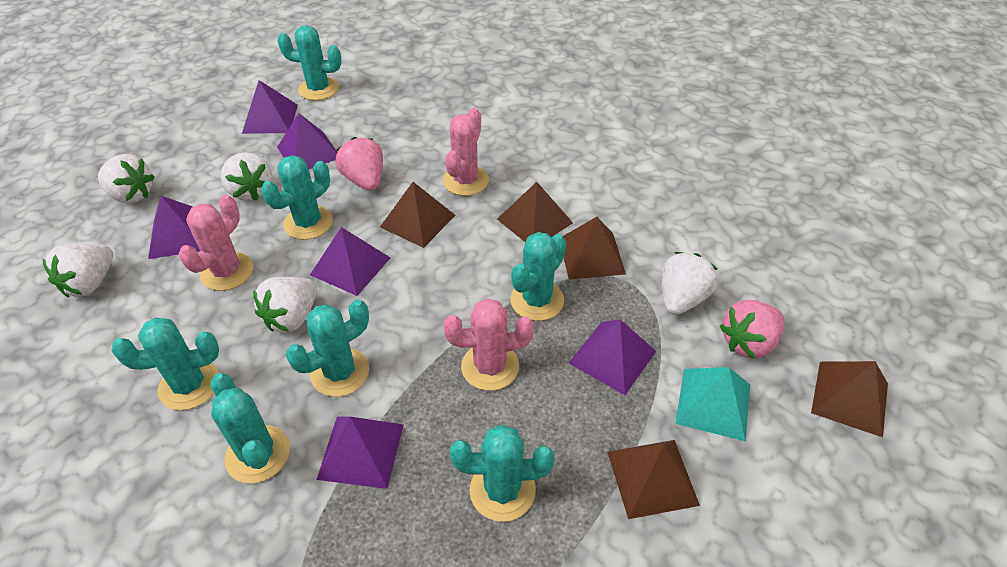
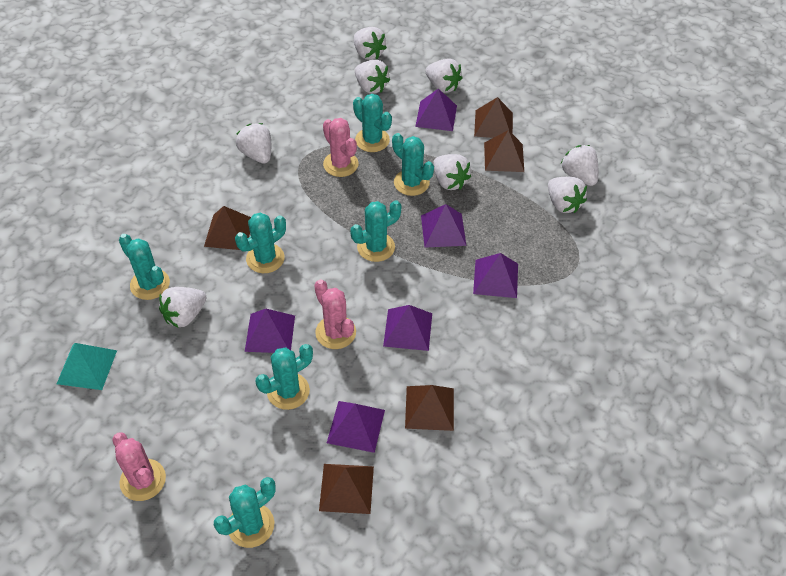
pink strawberry: 2 -> 0
white strawberry: 5 -> 8

